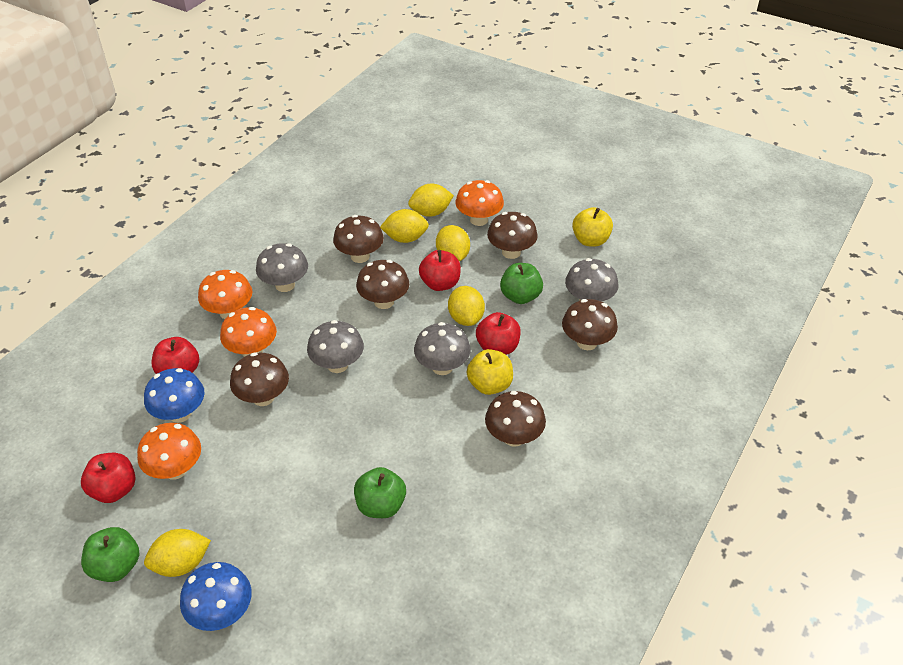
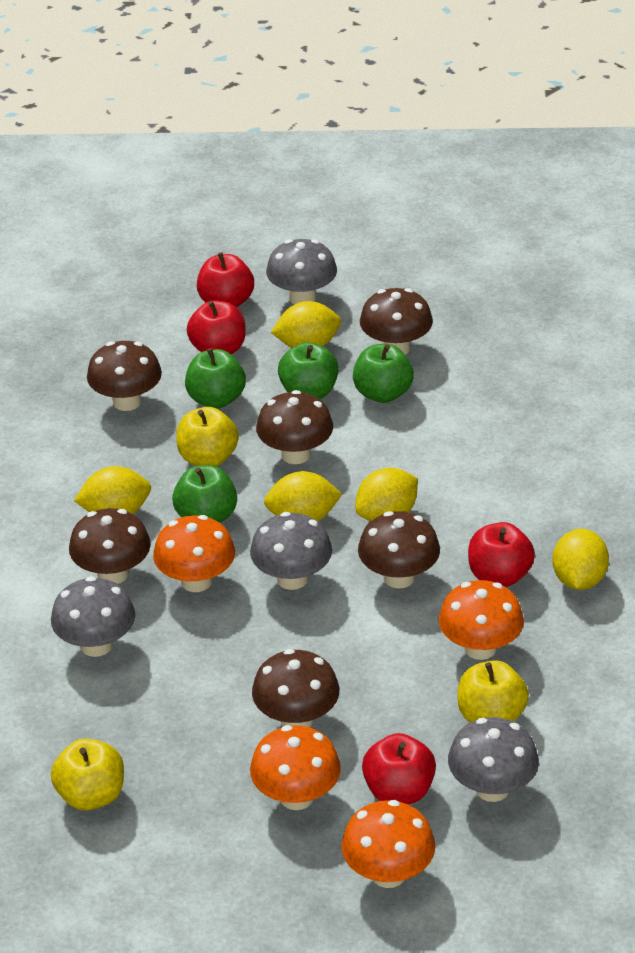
blue mushroom: 2 -> 0
green apple: 3 -> 4
yellow apple: 2 -> 3

